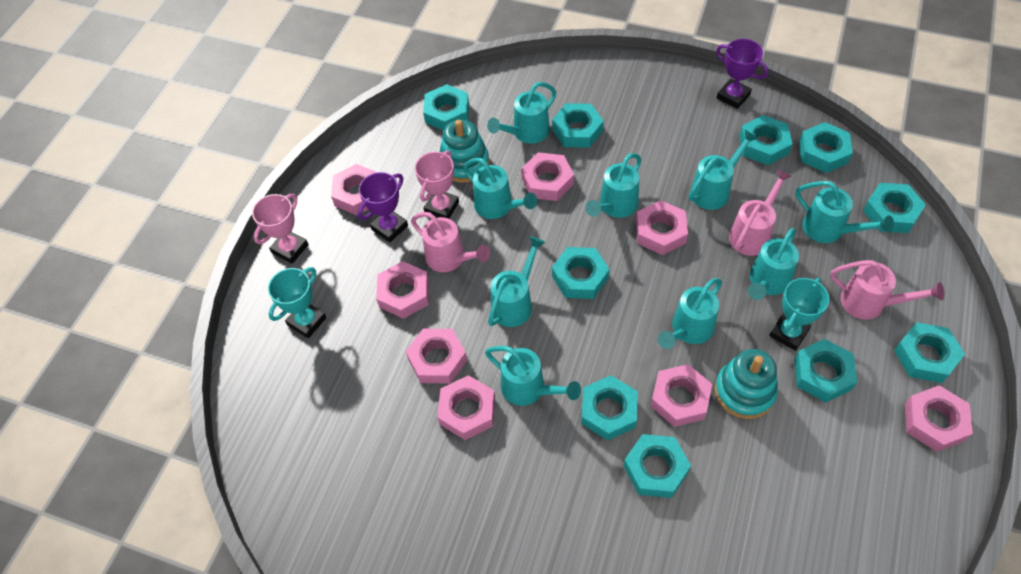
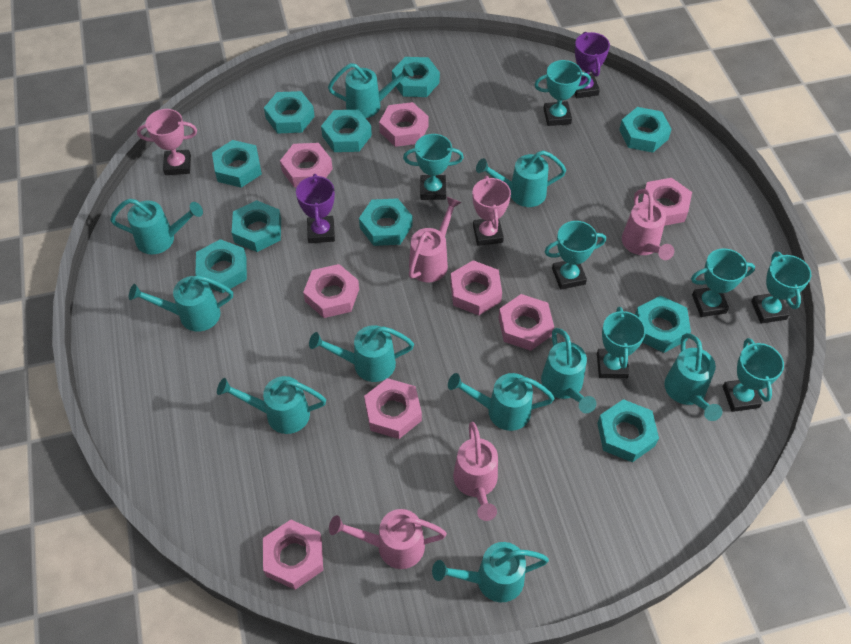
pink watering can: 3 -> 4
turquoise stacking toy: 2 -> 0
turquoise trophy: 2 -> 7
turquoise watering can: 9 -> 10

